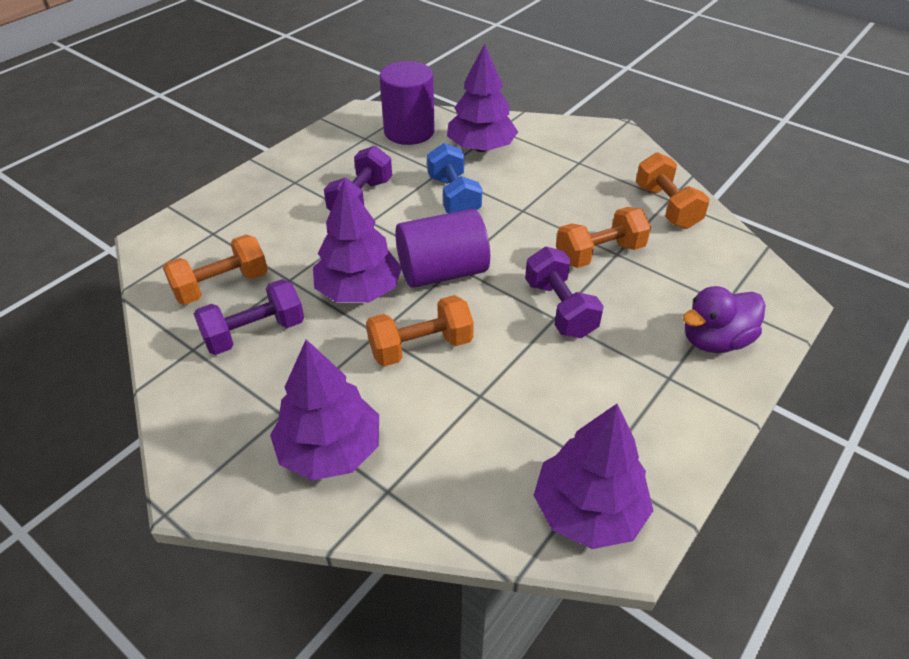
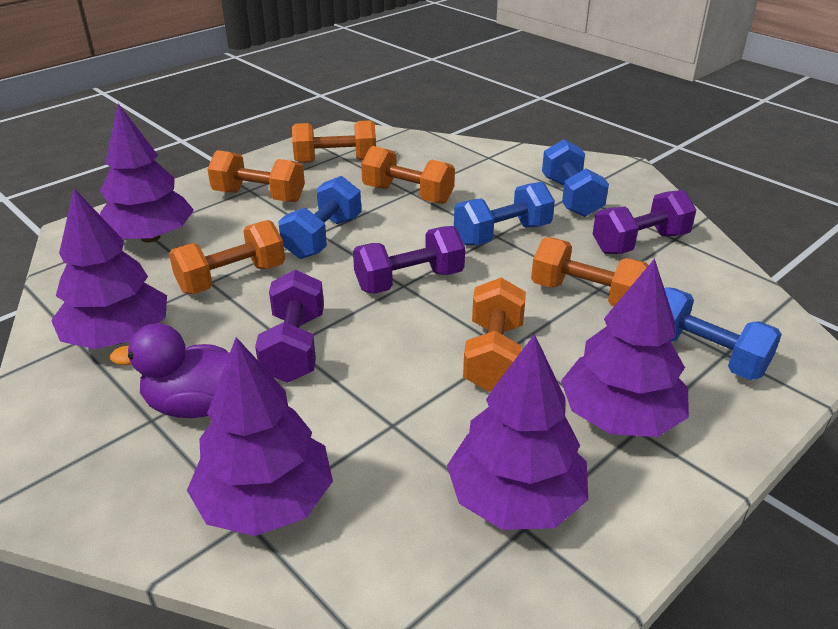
blue dumbbell: 1 -> 4
orange dumbbell: 4 -> 6
purple cylinder: 2 -> 0
purple tree: 4 -> 5

